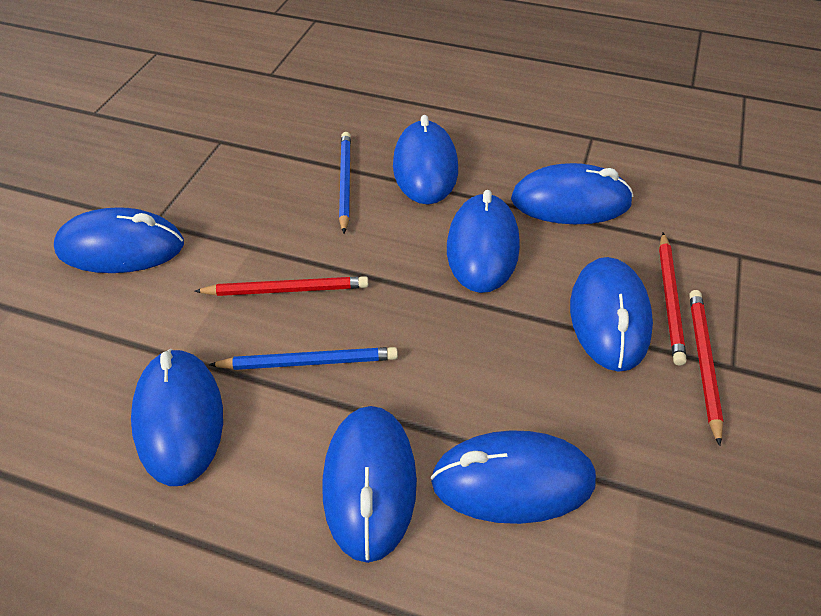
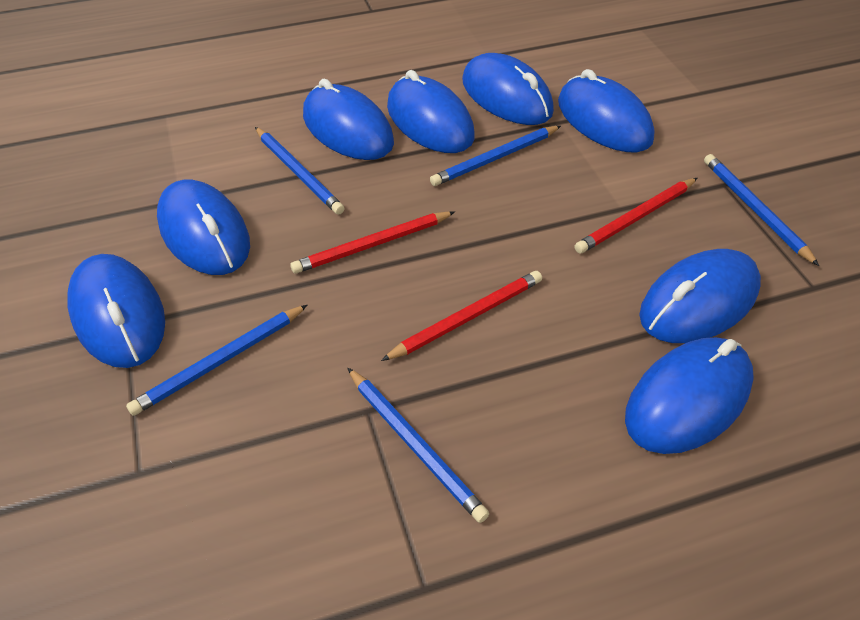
blue pencil: 2 -> 5

